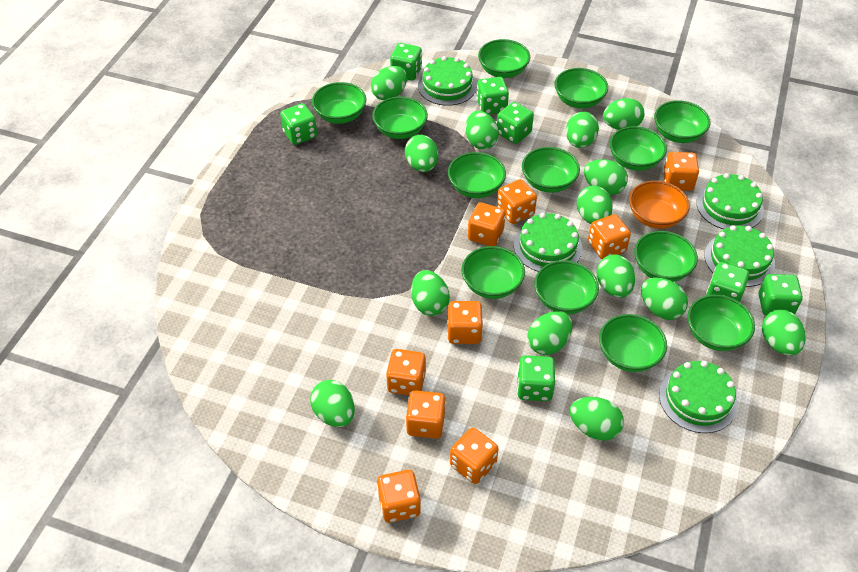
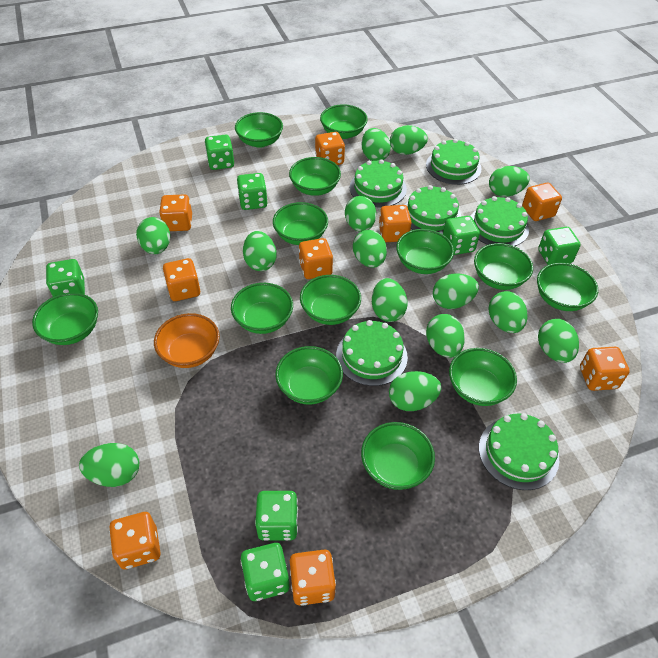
green cake: 5 -> 6

